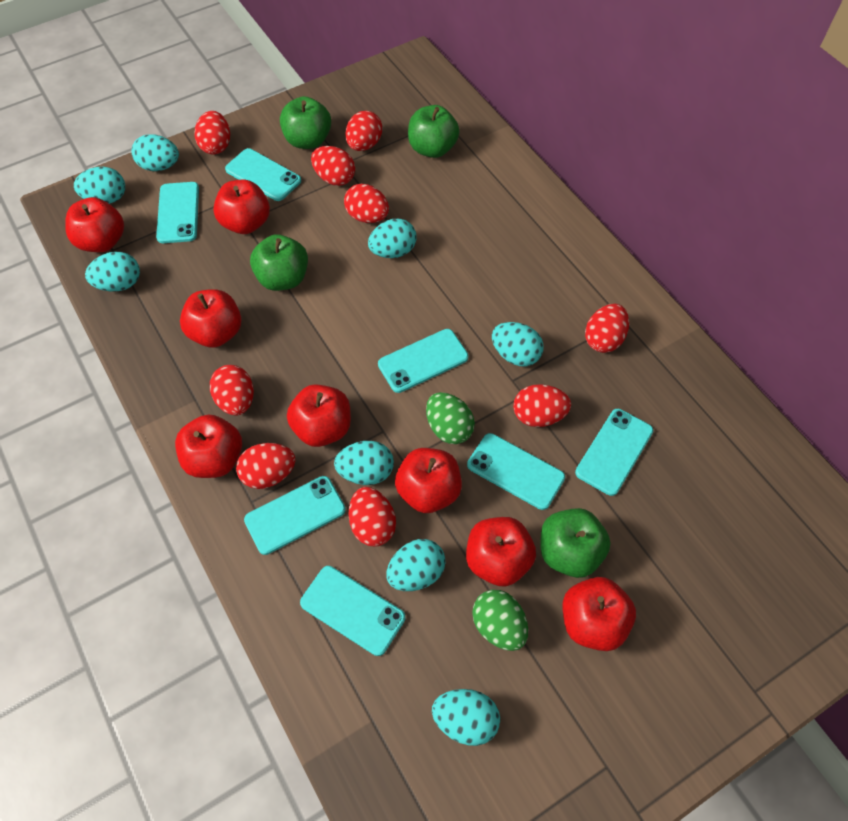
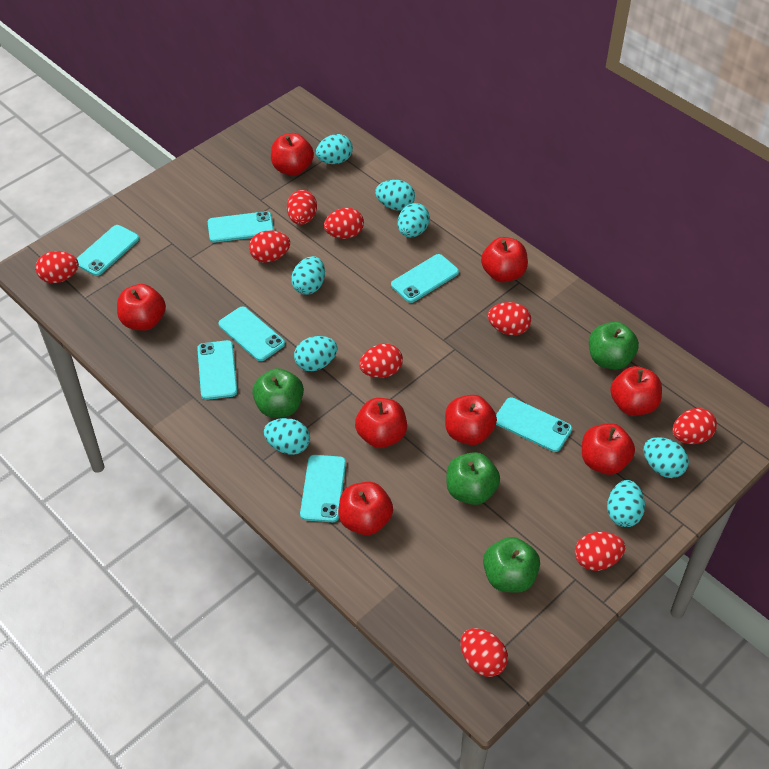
green egg: 2 -> 0

